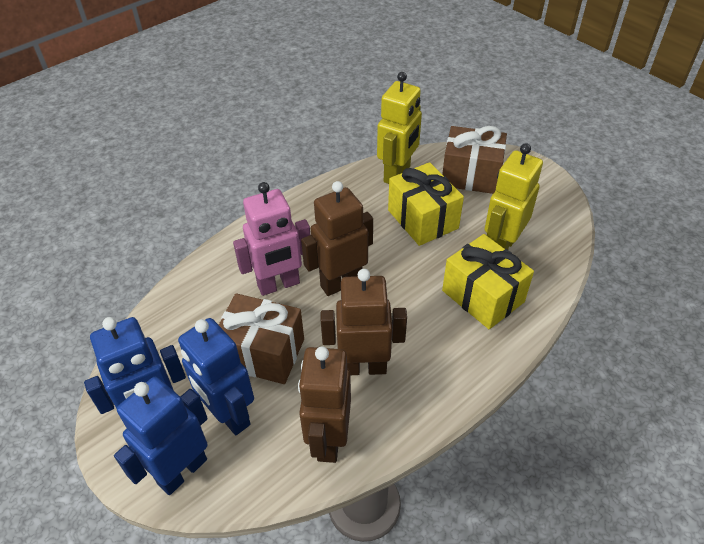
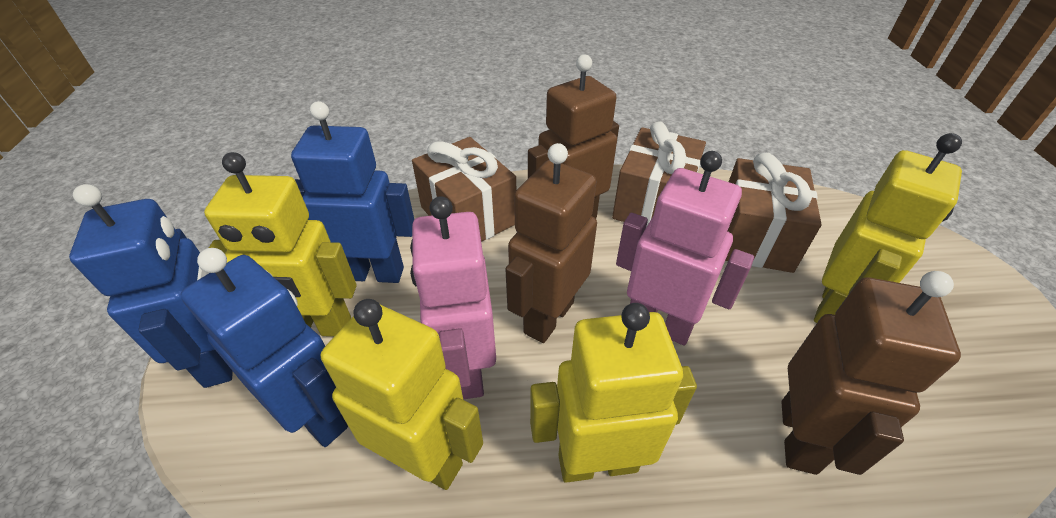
brown gift: 2 -> 3
pink robot: 1 -> 2
yellow gift: 2 -> 0
yellow robot: 2 -> 4

